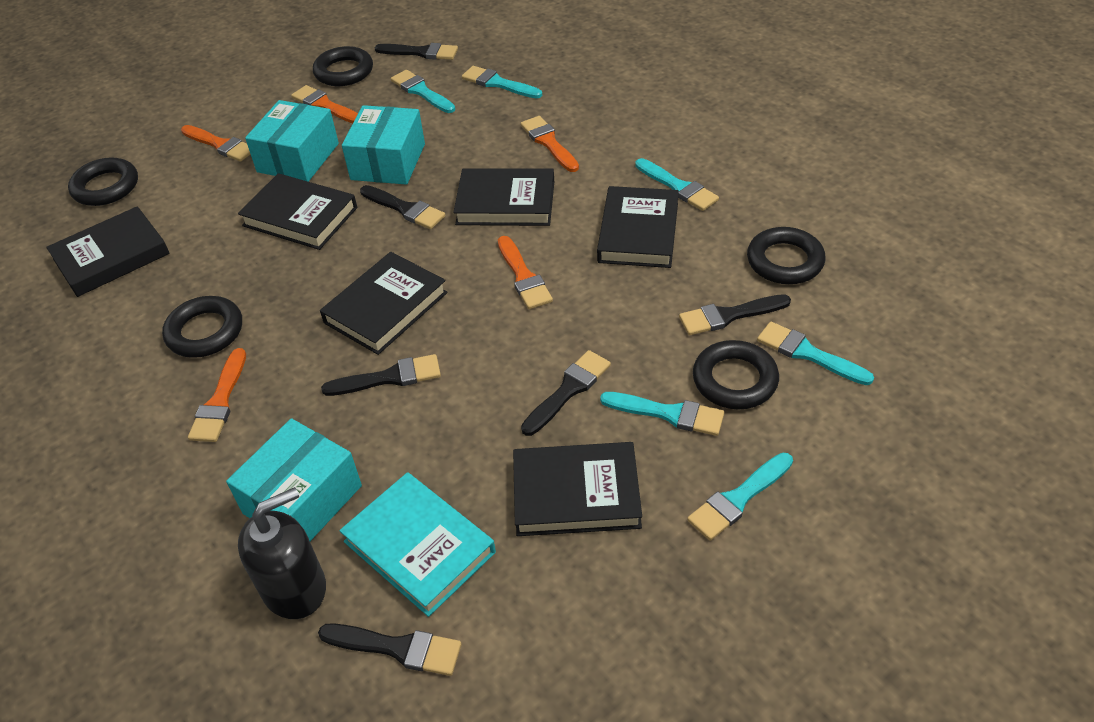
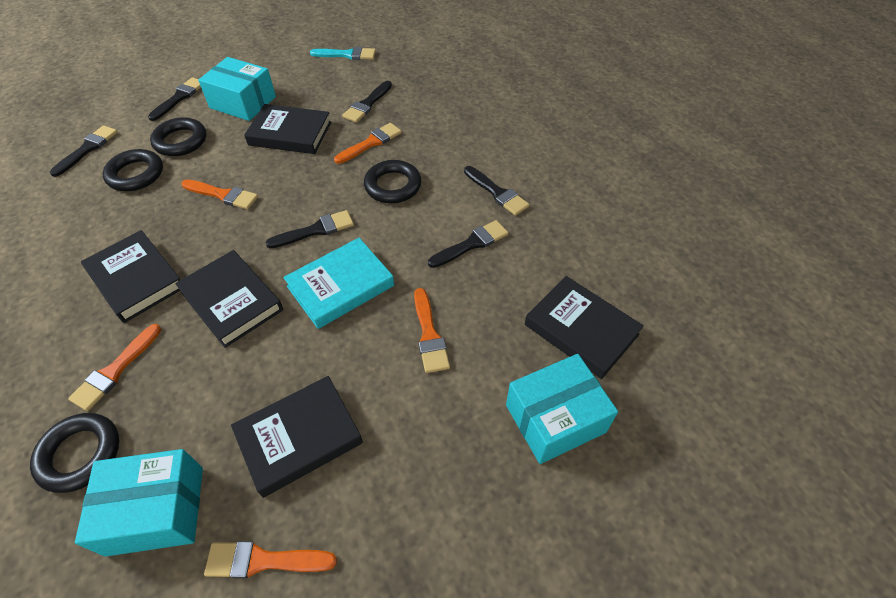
black book: 6 -> 5
black ring: 5 -> 4
black soap dispenser: 1 -> 0
turquoise brush: 6 -> 1

